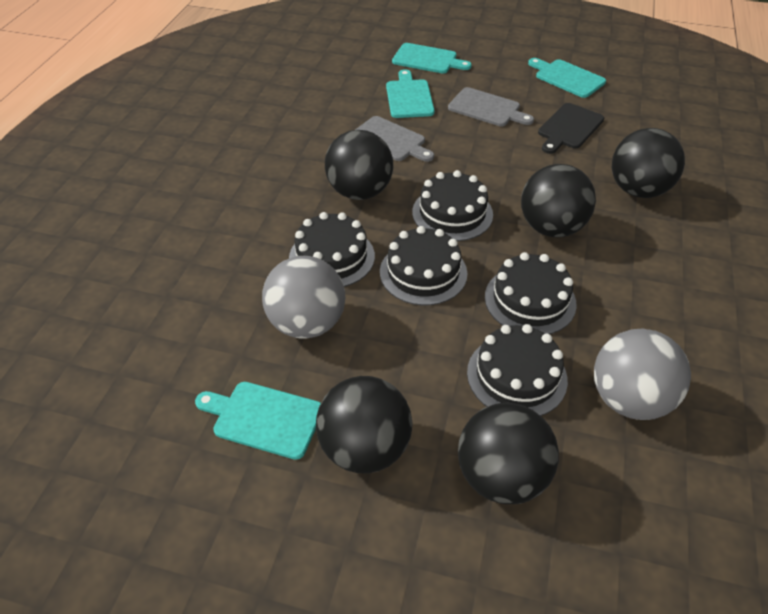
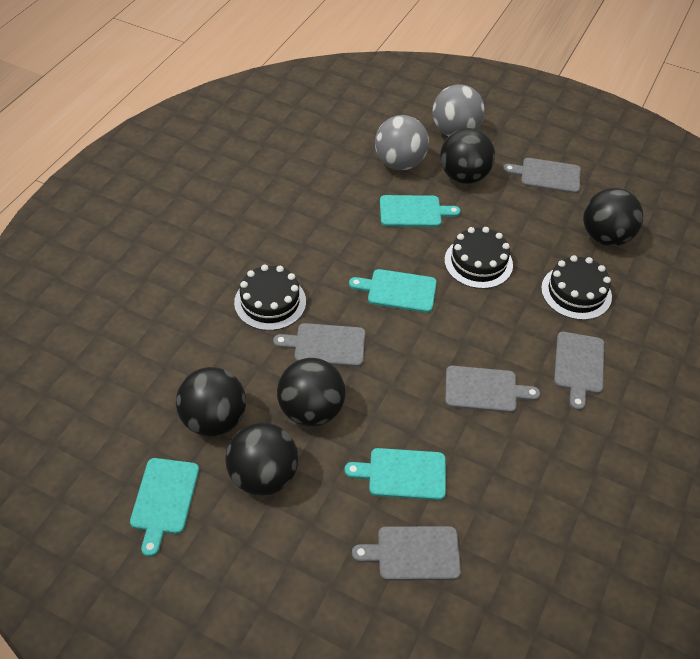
black cake: 5 -> 3
black cutting board: 1 -> 0
grey cutting board: 2 -> 5

